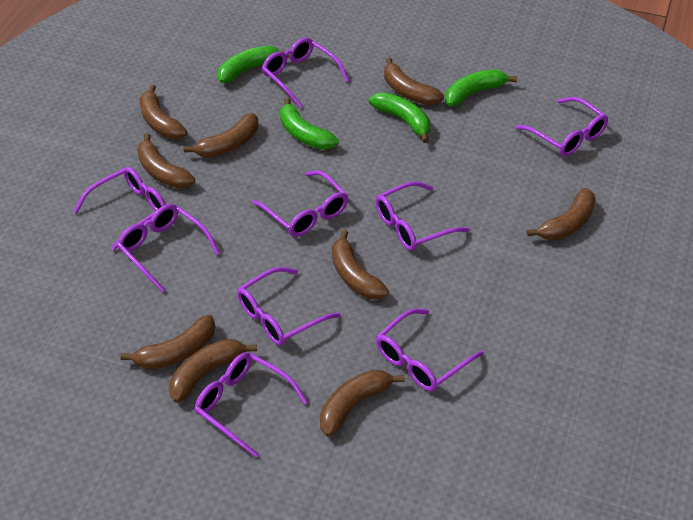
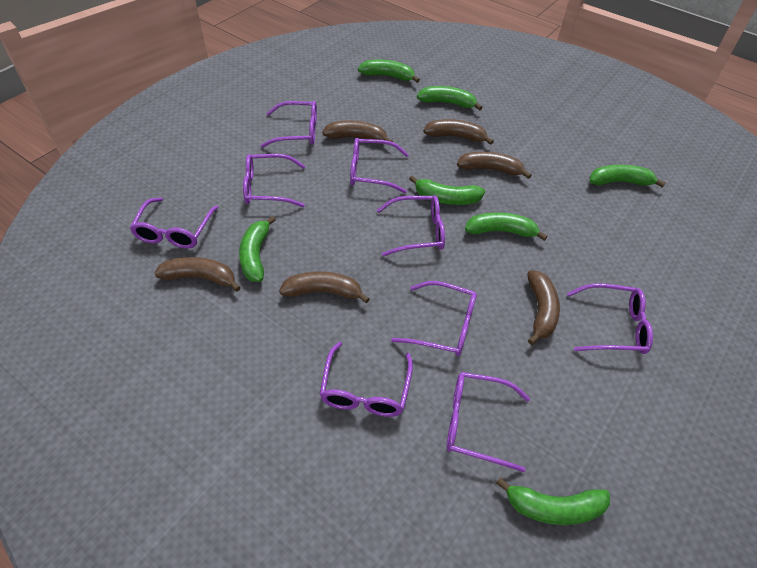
brown banana: 9 -> 6
green banana: 4 -> 7

